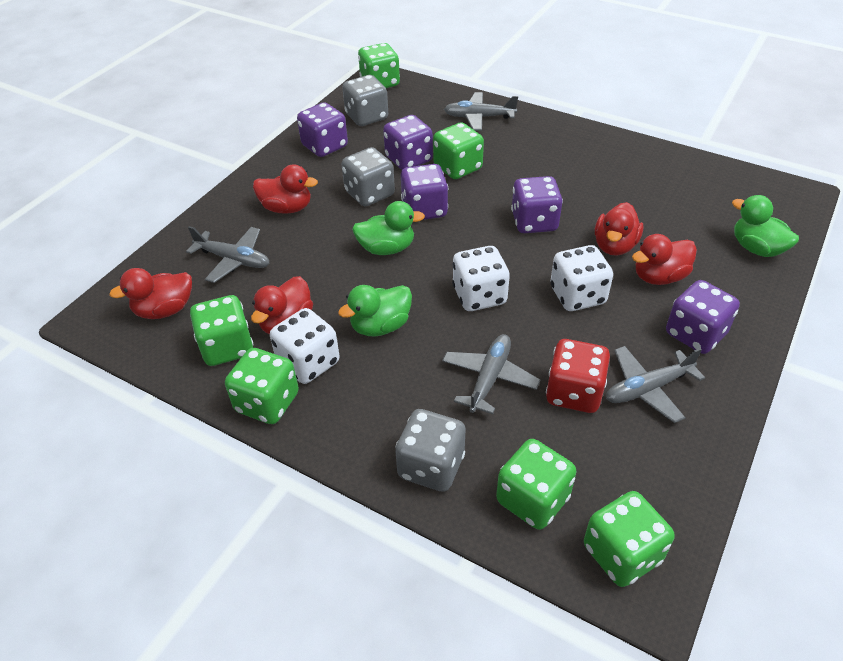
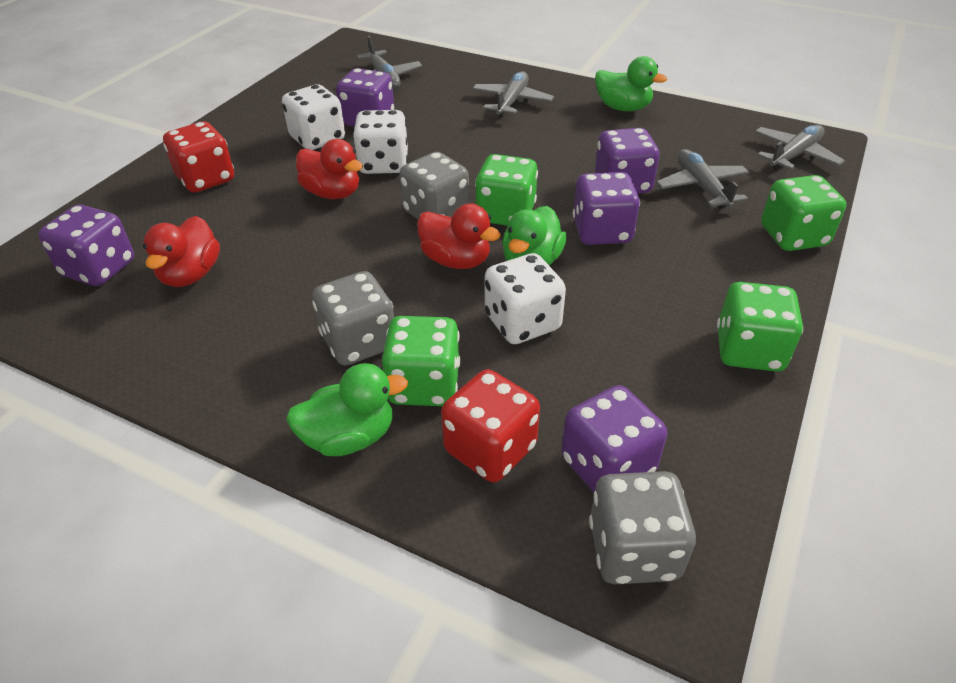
green dice: 6 -> 4
red dice: 1 -> 2
red duck: 5 -> 3

